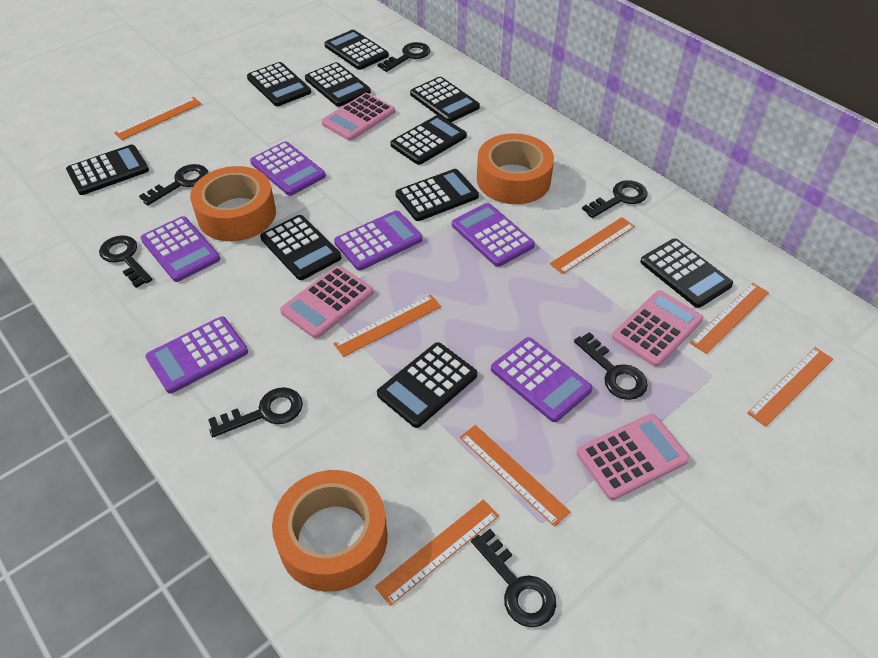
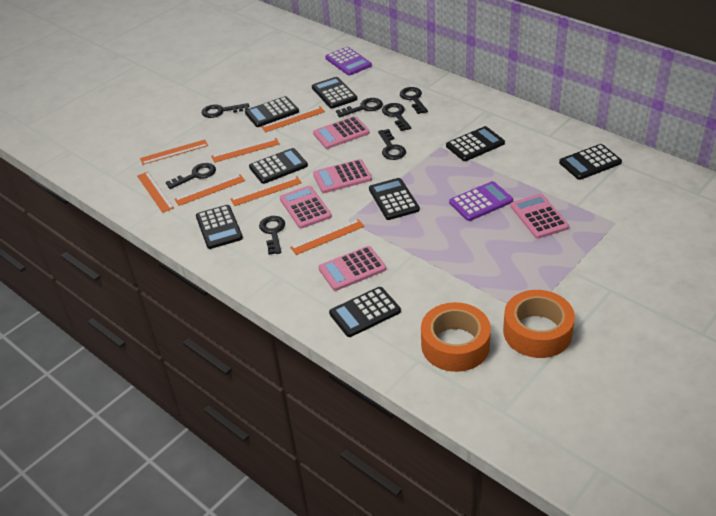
black calculator: 10 -> 8
orange tape: 3 -> 2
pink calculator: 4 -> 5
purple calculator: 6 -> 2

